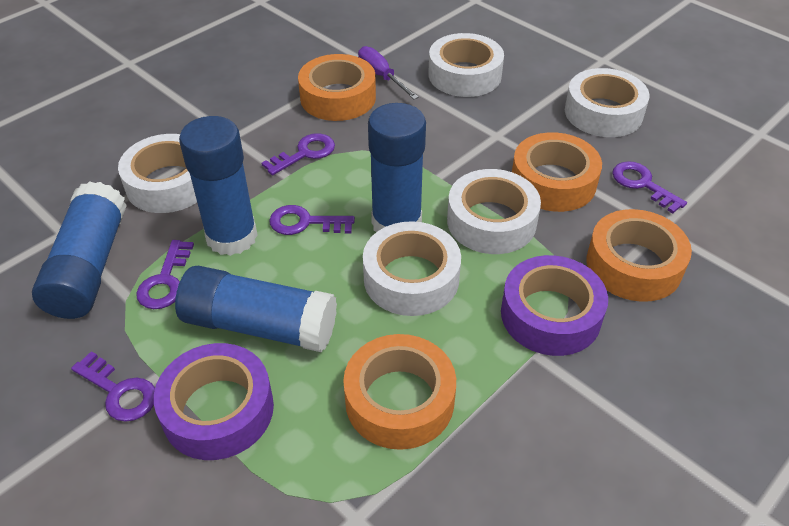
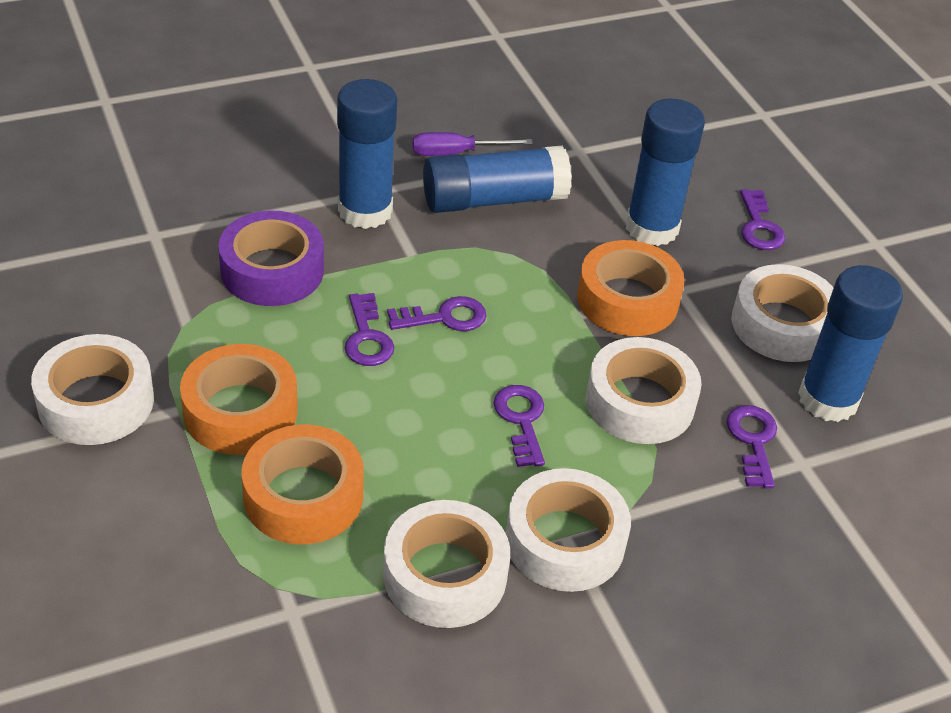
orange tape: 4 -> 3
purple tape: 2 -> 1

